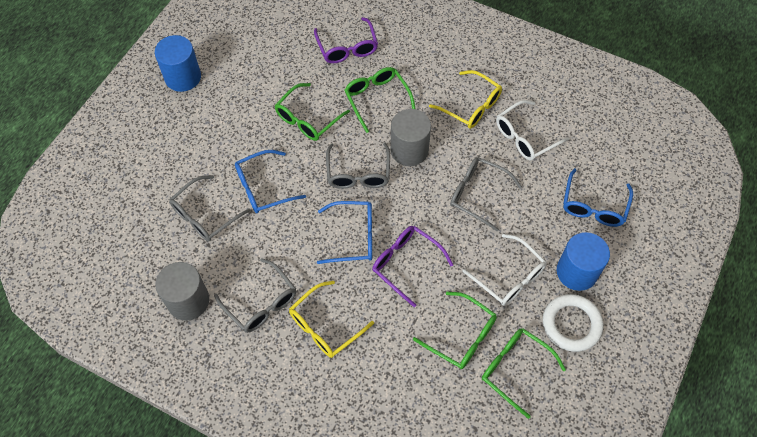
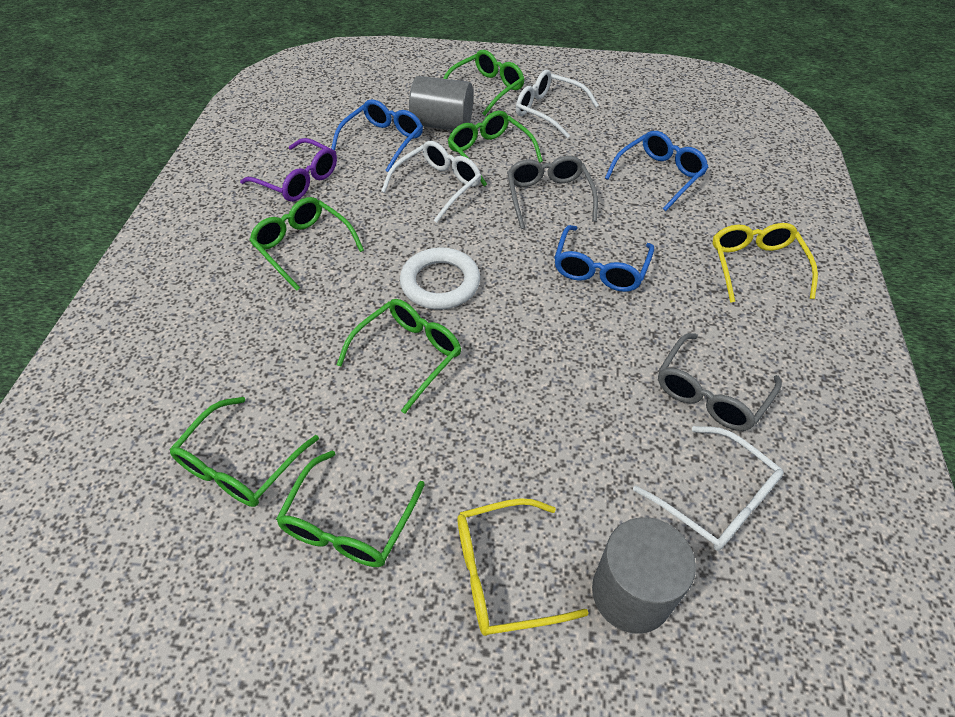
blue cylinder: 2 -> 0
green glasses: 4 -> 6
grey glasses: 4 -> 2
purple glasses: 2 -> 1
white glasses: 2 -> 3

